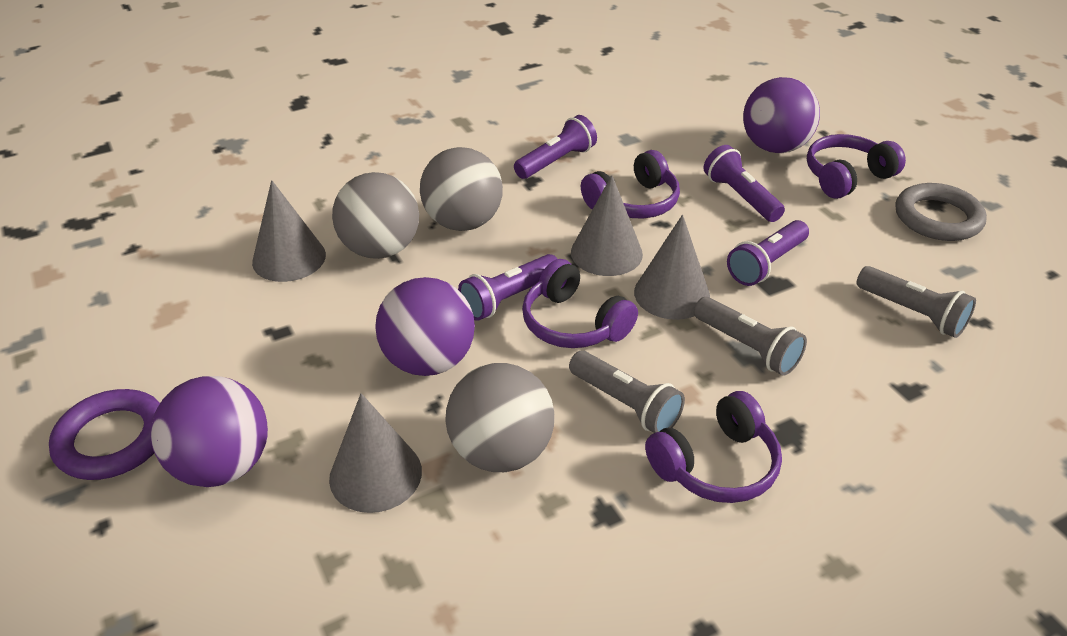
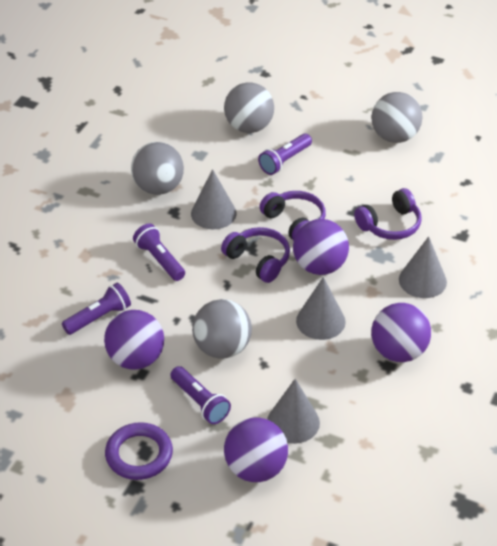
grey ball: 3 -> 4
grey flashlight: 3 -> 0
grey ring: 1 -> 0
purple ball: 3 -> 4
purple headphones: 4 -> 3

